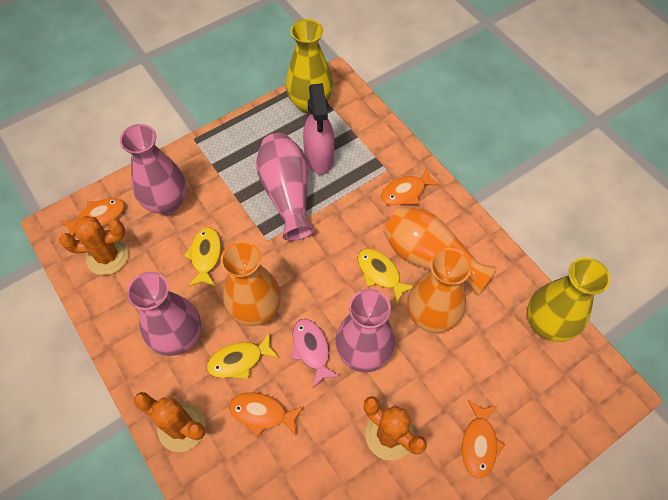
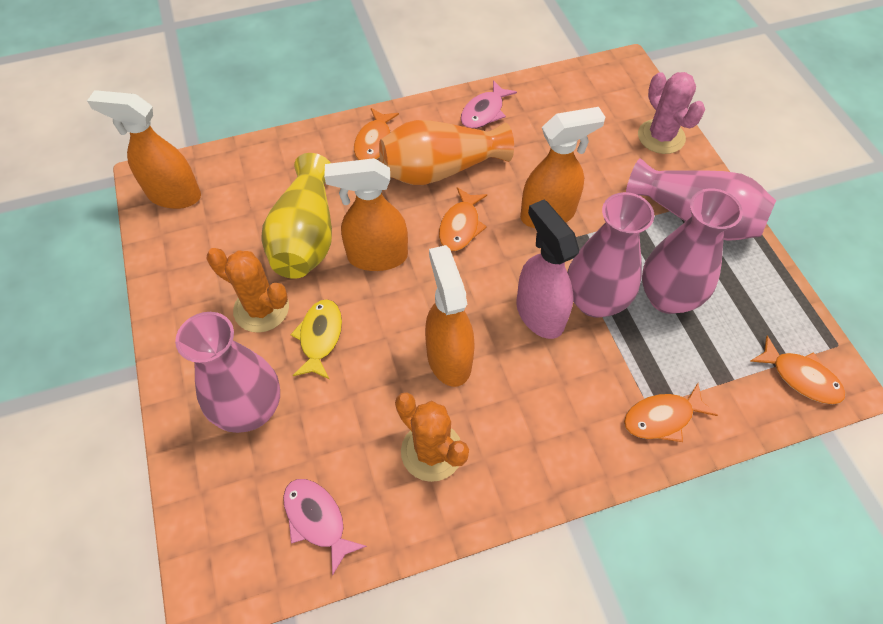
orange cactus: 3 -> 2
orange spray bottle: 0 -> 4
orange vase: 3 -> 1
pink cactus: 0 -> 1
pink fish: 1 -> 2
yellow fish: 3 -> 1
yellow vase: 2 -> 1

